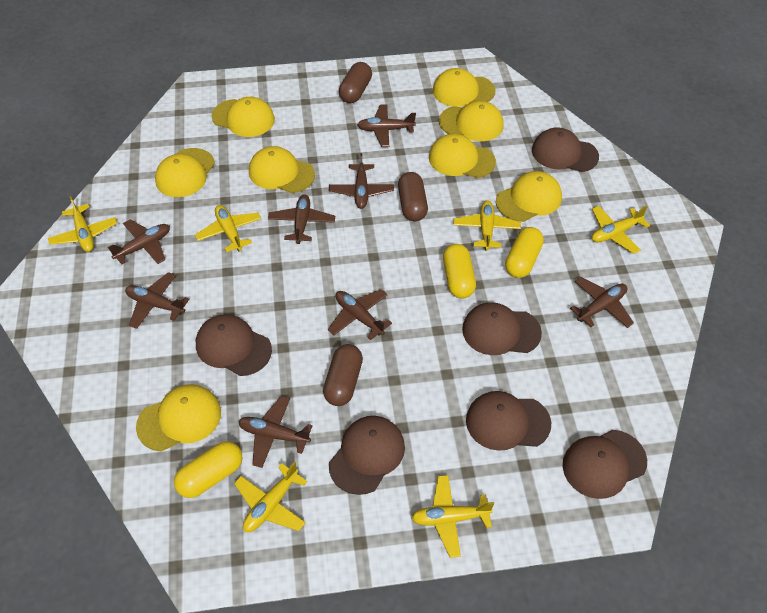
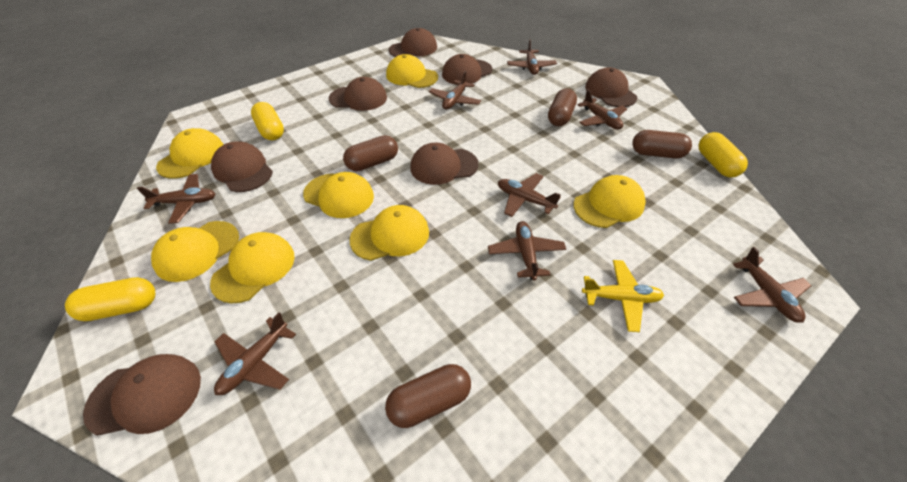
brown cap: 6 -> 7
brown capsule: 3 -> 4
yellow cap: 8 -> 7
yellow plane: 6 -> 1

